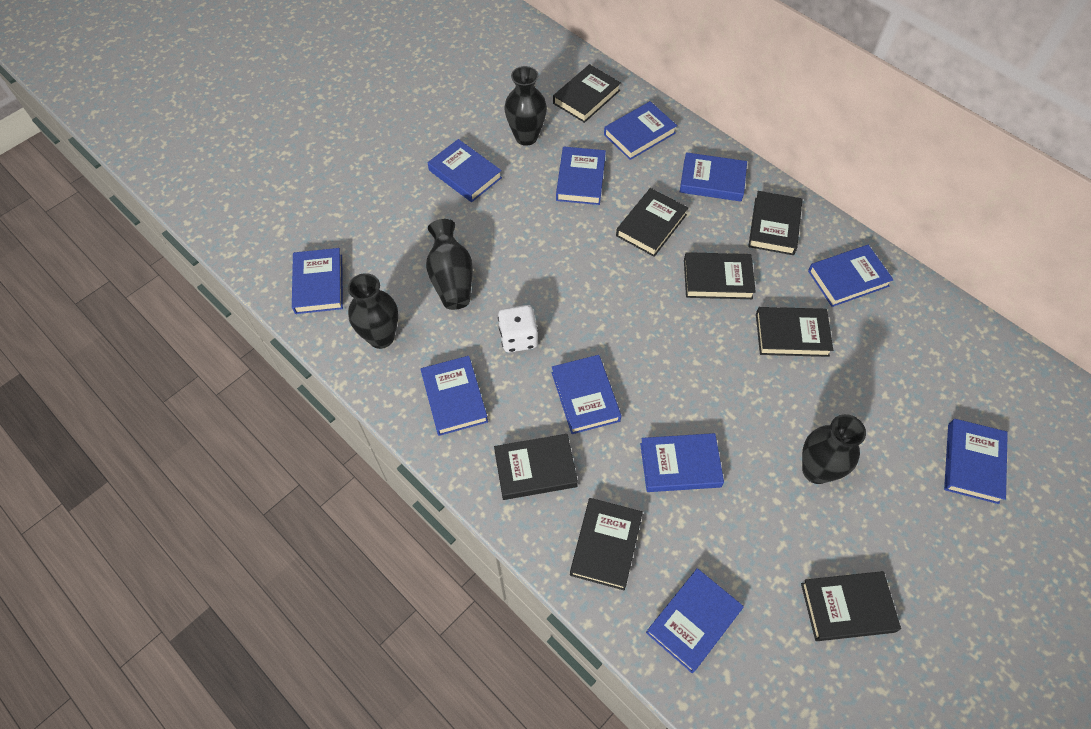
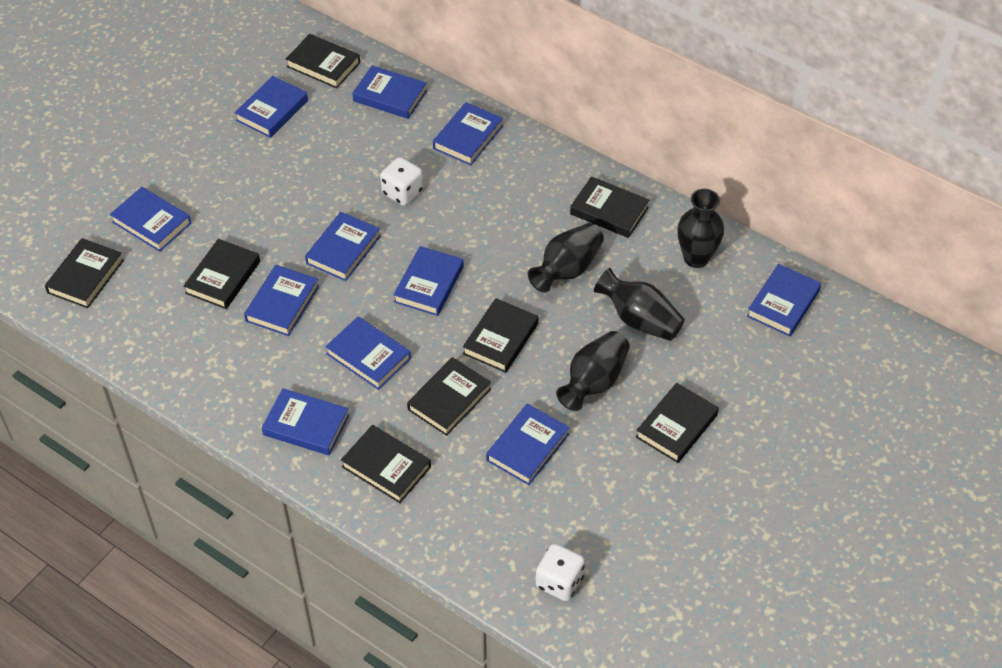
white dice: 1 -> 2

